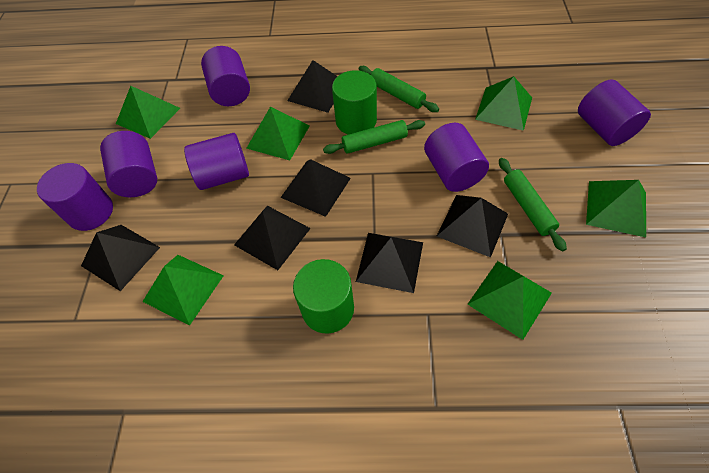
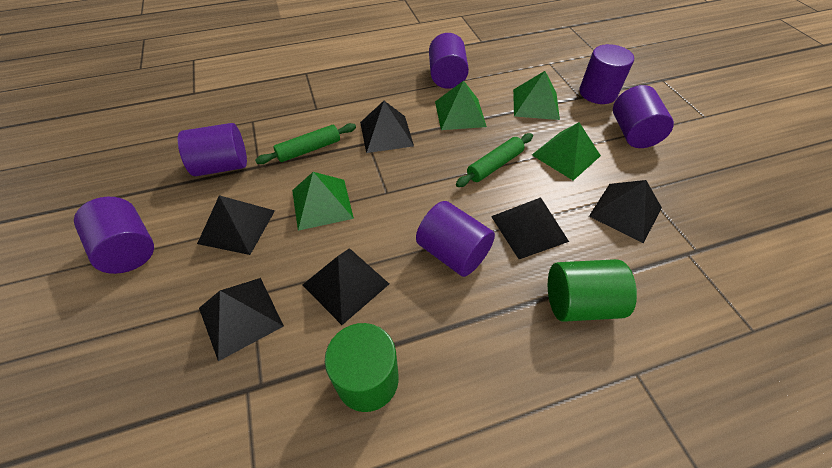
green pyramid: 6 -> 4
green rolling pin: 3 -> 2

